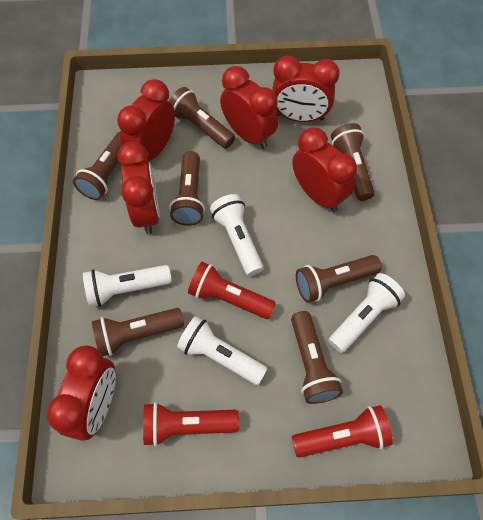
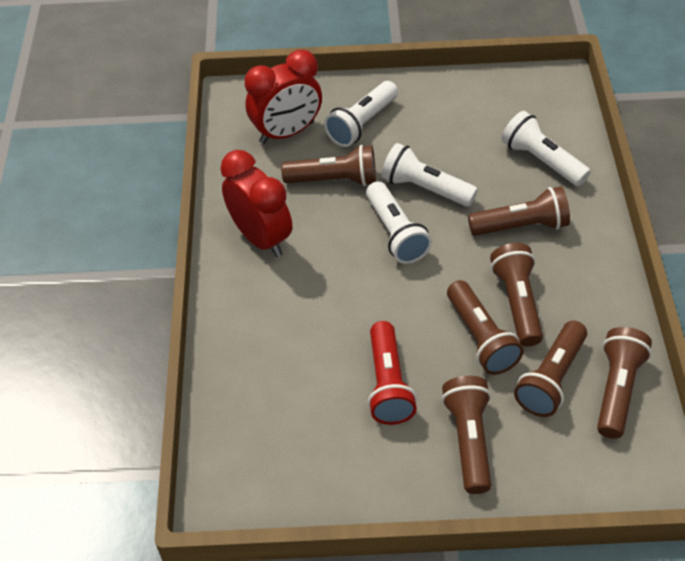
red clock: 6 -> 2
red flashlight: 3 -> 1

